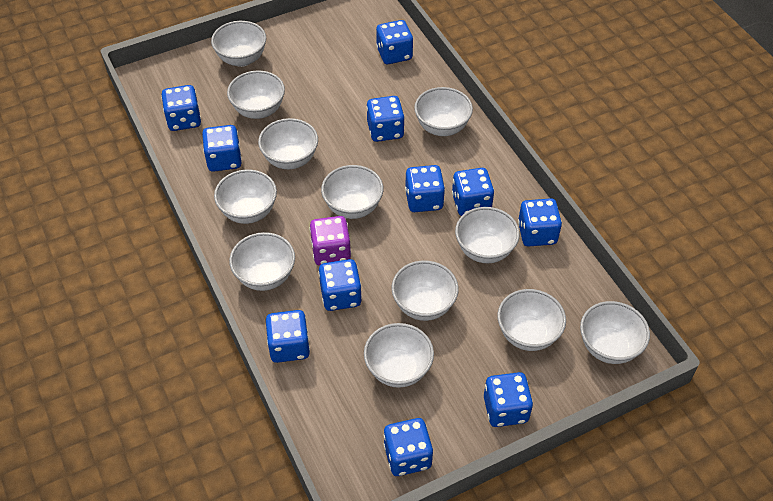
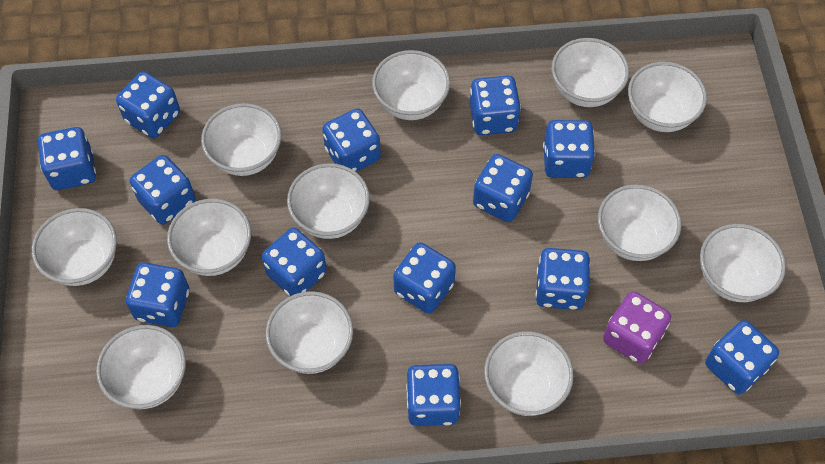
blue dice: 11 -> 13

